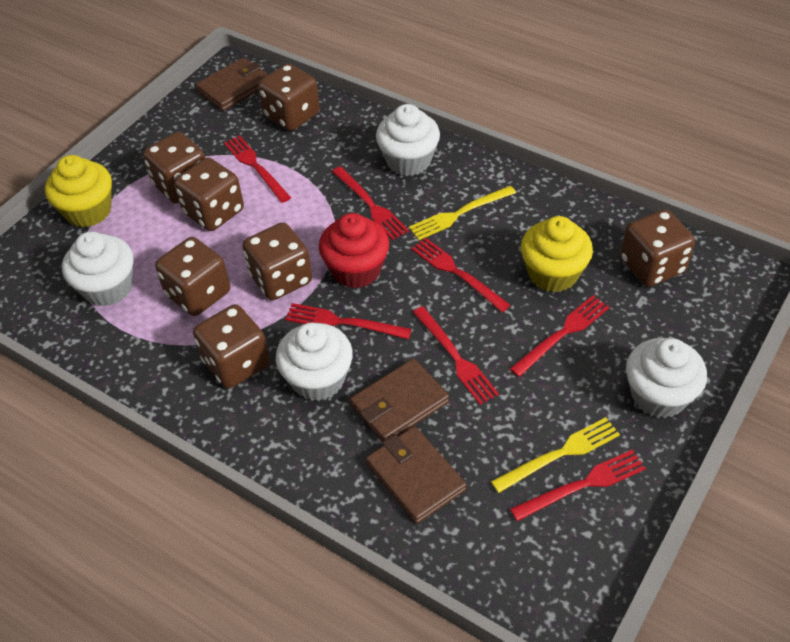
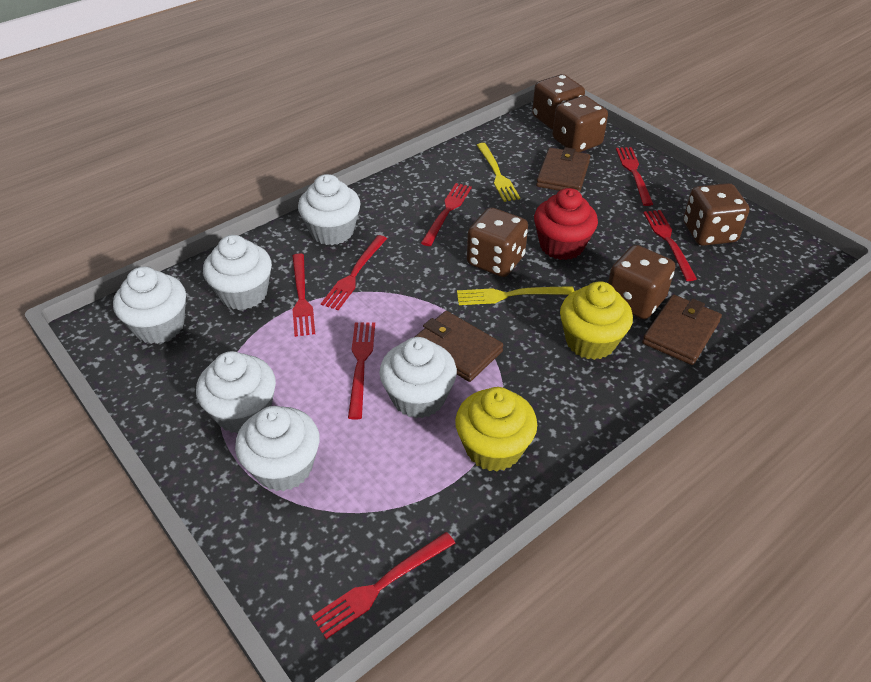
brown dice: 7 -> 5
white cupcake: 4 -> 6

